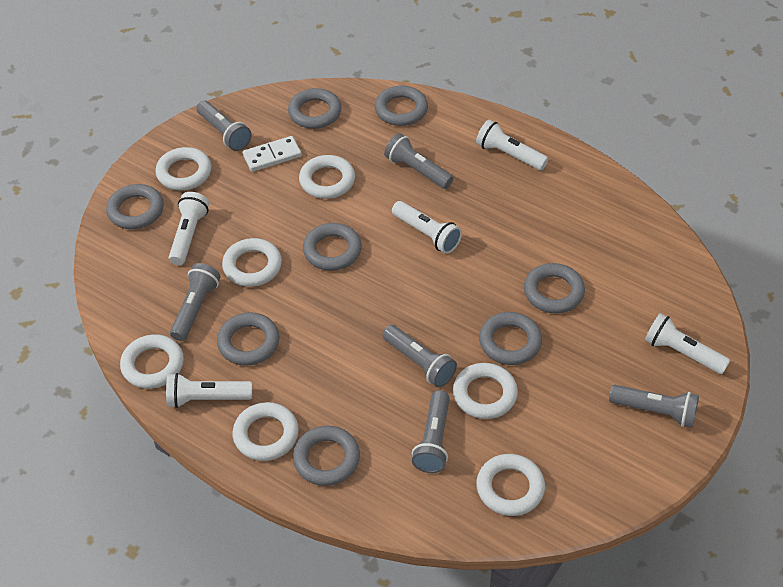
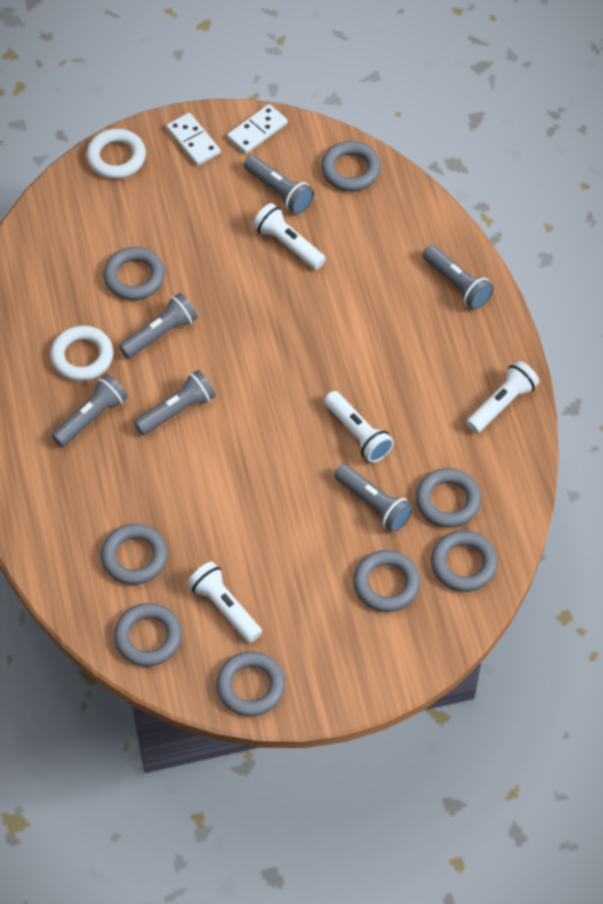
white domino: 1 -> 2
white flashlight: 5 -> 4
white ring: 7 -> 2

